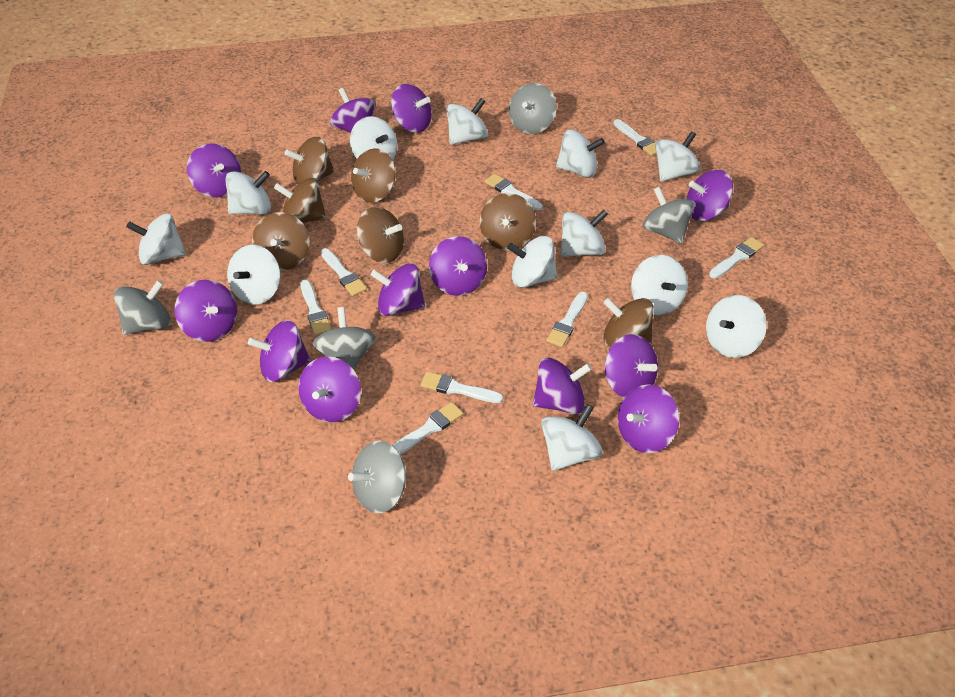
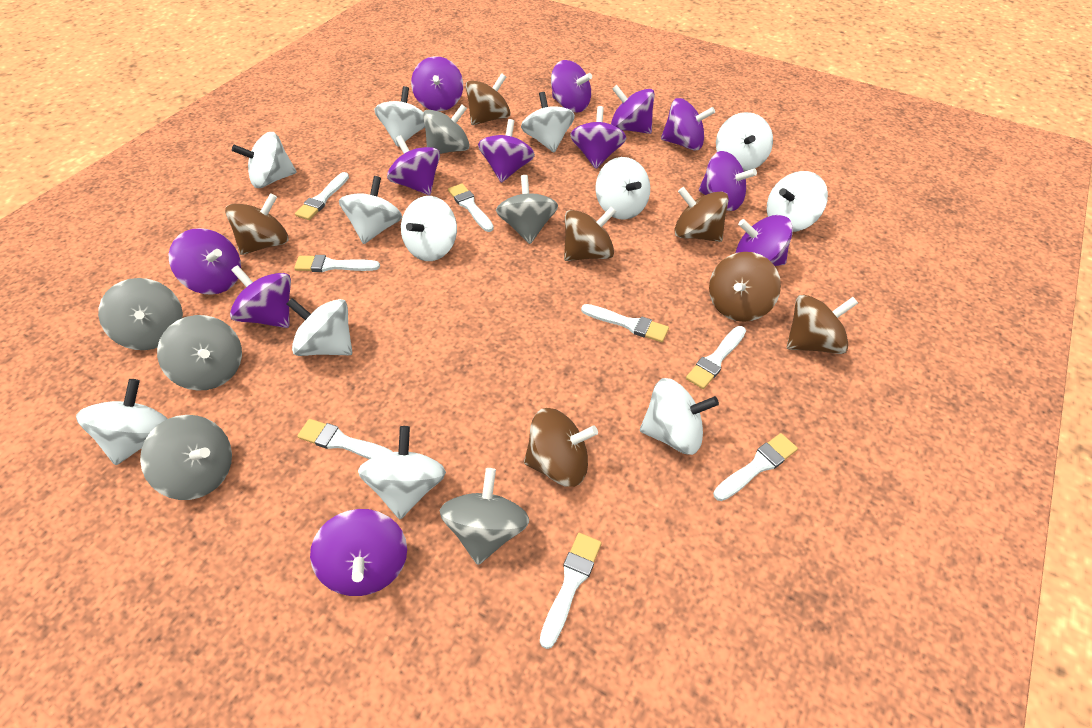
grey spinning top: 5 -> 6

